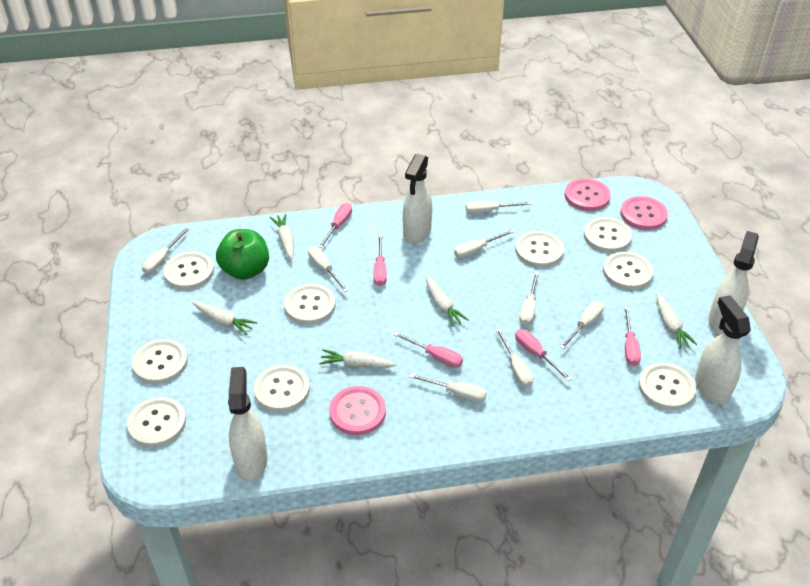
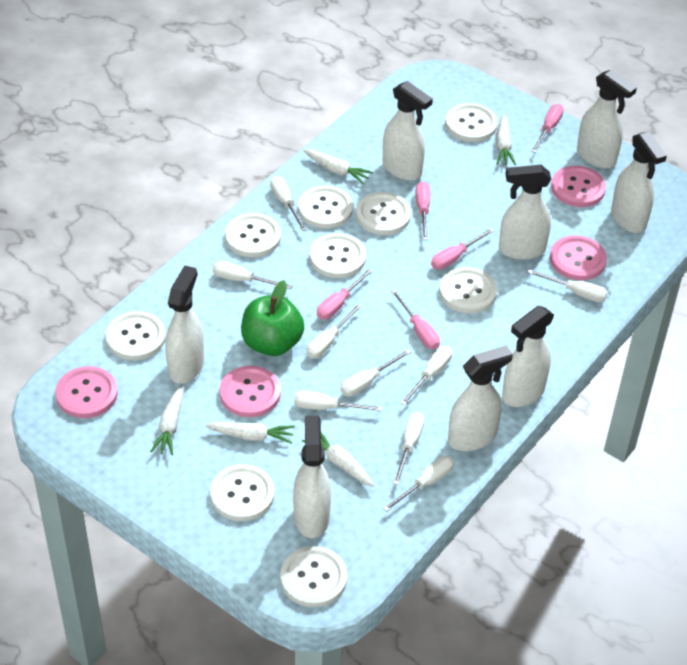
pink button: 3 -> 4
white screwdriver: 8 -> 9
white spray bottle: 4 -> 8

